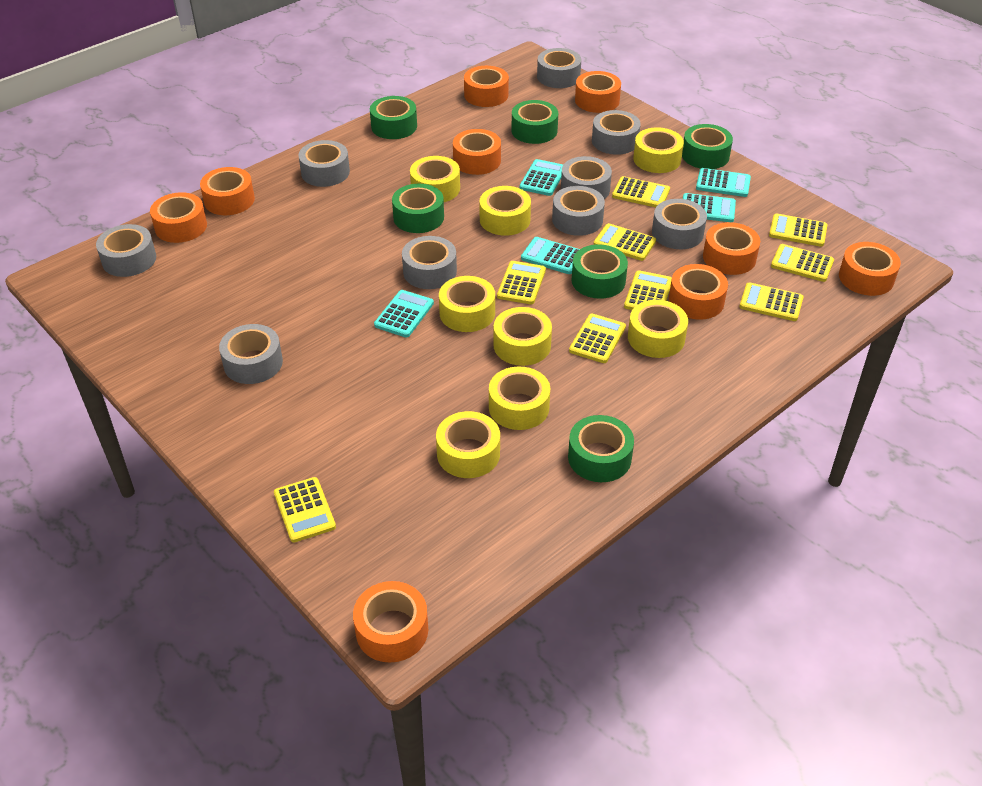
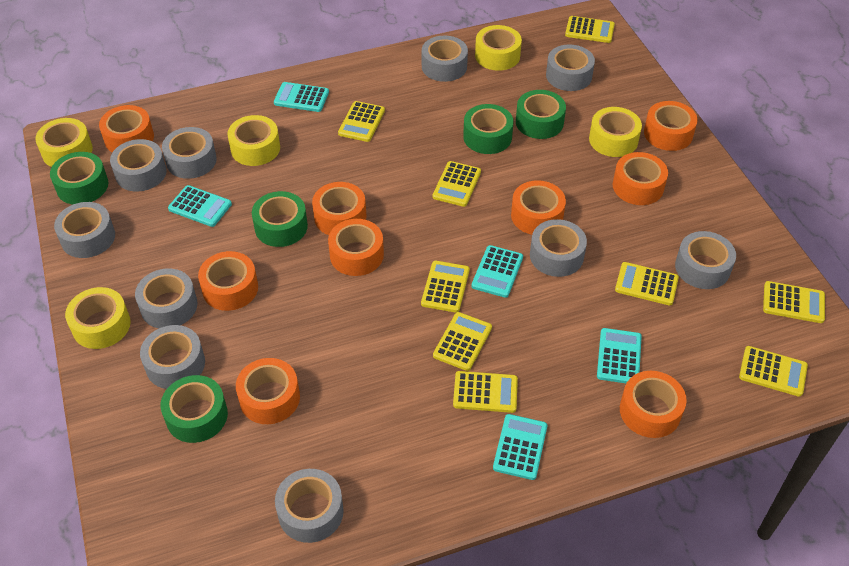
green tape: 6 -> 5
grey tape: 9 -> 10
yellow tape: 8 -> 5

